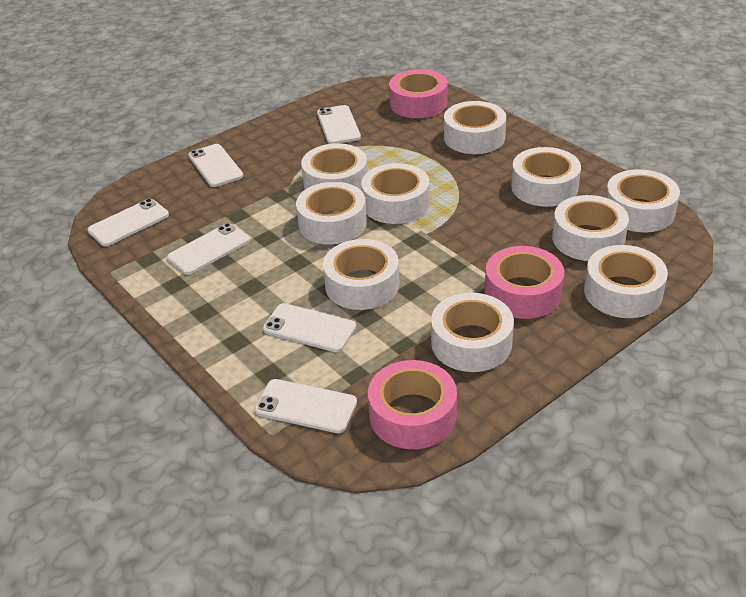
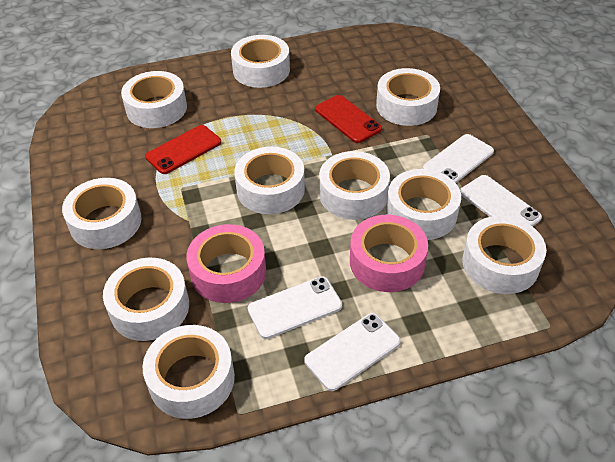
pink tape: 3 -> 2
red phone: 0 -> 2
white phone: 6 -> 4

